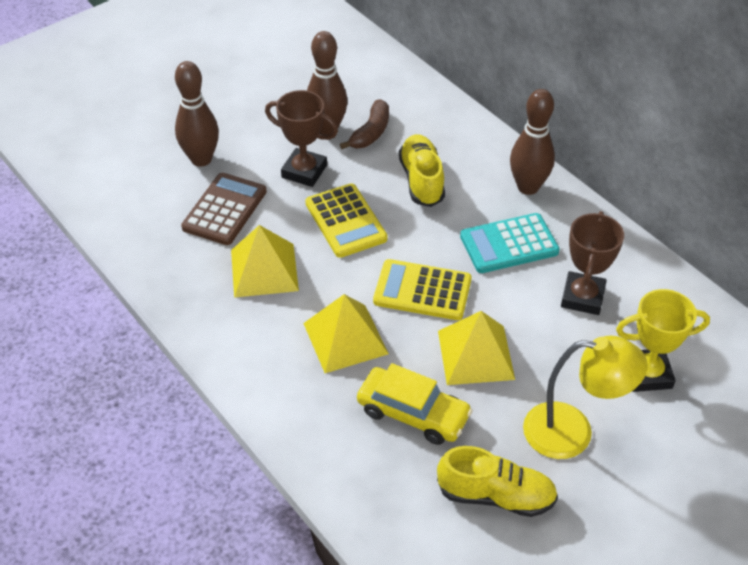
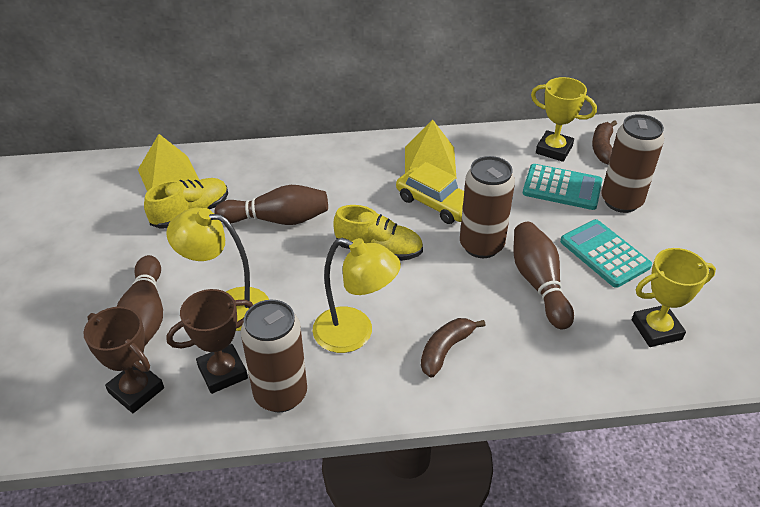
brown banana: 1 -> 2
brown calculator: 1 -> 0
brown can: 0 -> 3
turquoise calculator: 1 -> 2
yellow calculator: 2 -> 0
yellow lamp: 1 -> 2
yellow pyramid: 3 -> 2
yellow trophy: 1 -> 2

